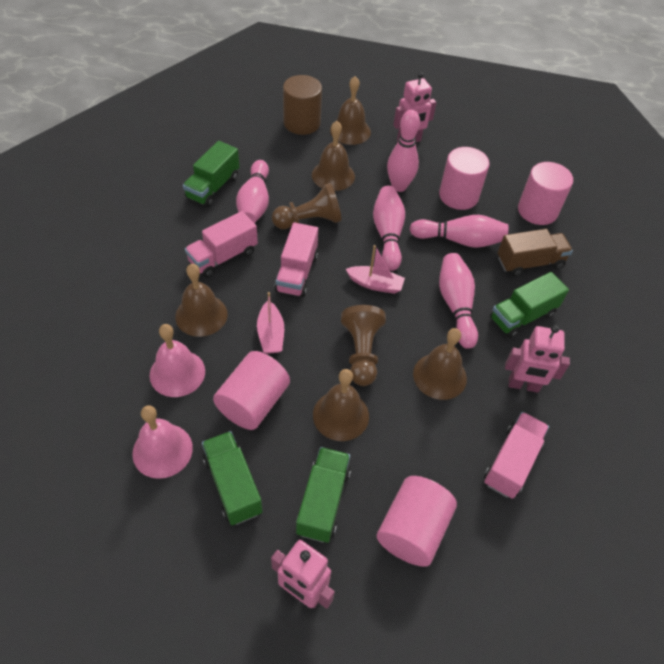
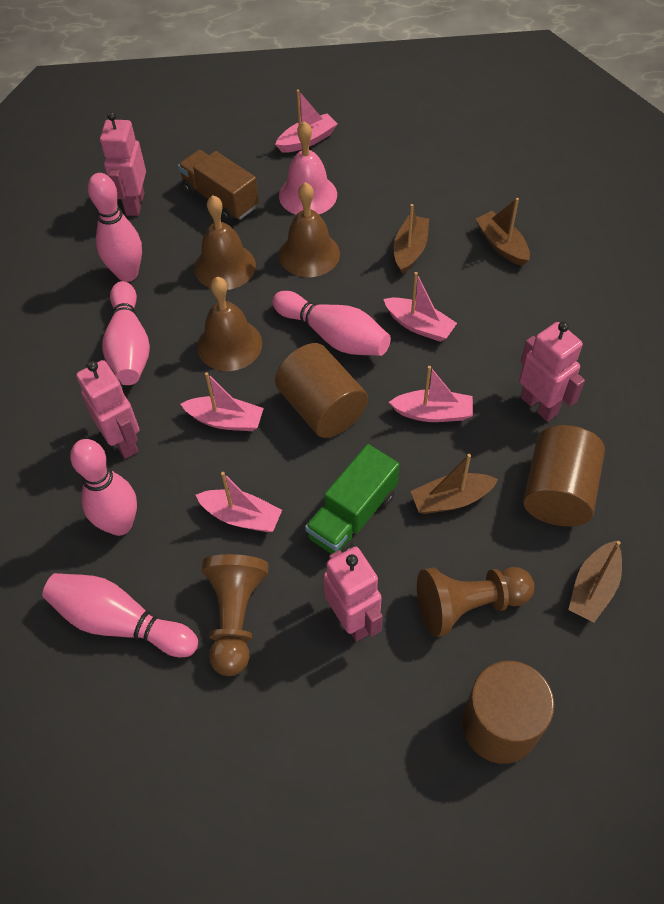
brown bell: 5 -> 3
brown boat: 0 -> 4
brown cylinder: 1 -> 3
green truck: 4 -> 1
pink bell: 2 -> 1
pink boat: 2 -> 5
pink cylinder: 4 -> 0
pink robot: 3 -> 4
pink truck: 3 -> 0

